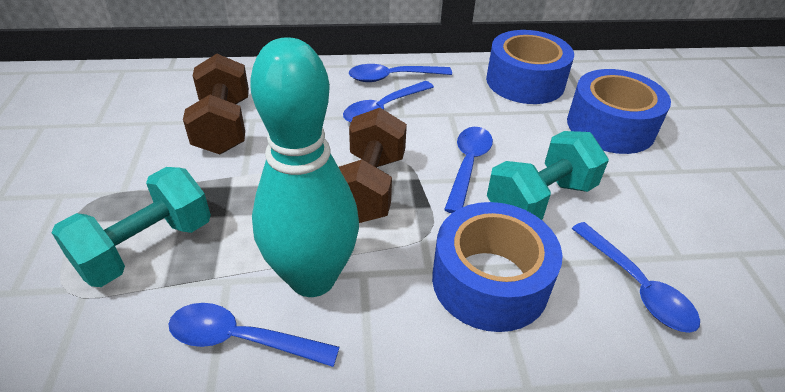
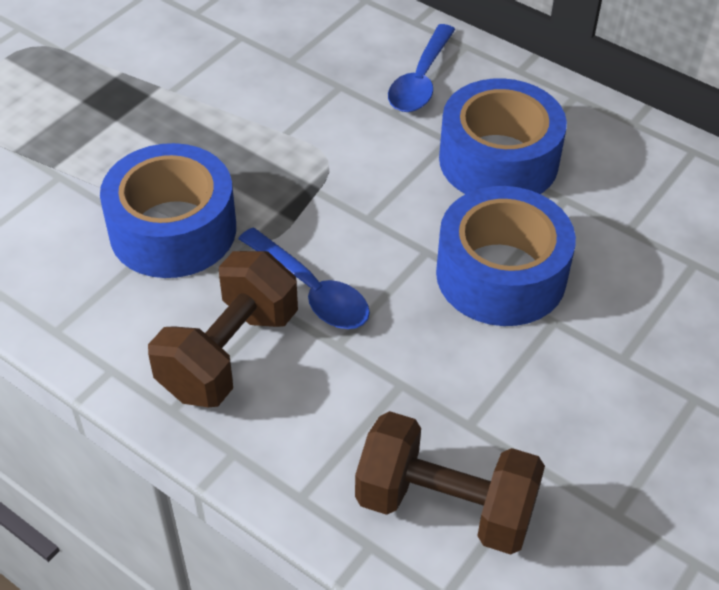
blue spoon: 5 -> 2
turquoise bowling pin: 1 -> 0
turquoise dumbbell: 2 -> 0

